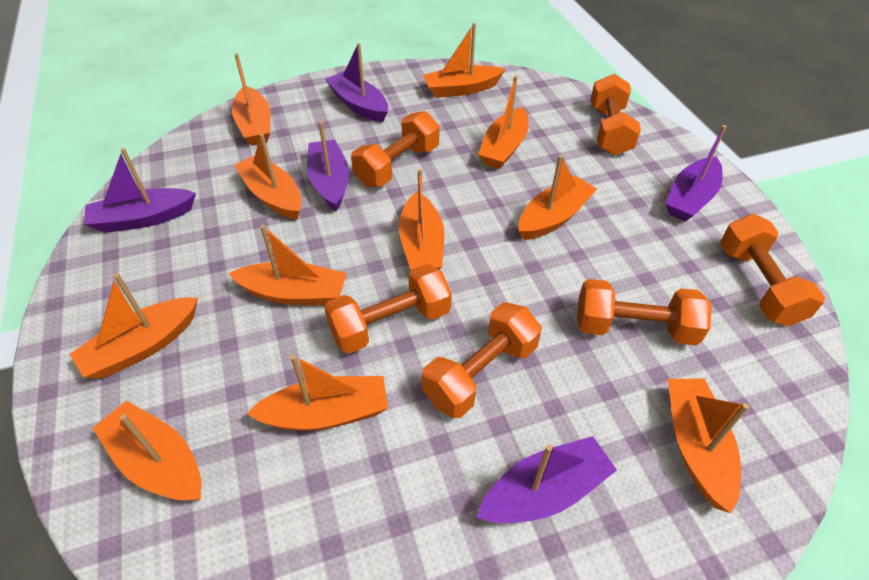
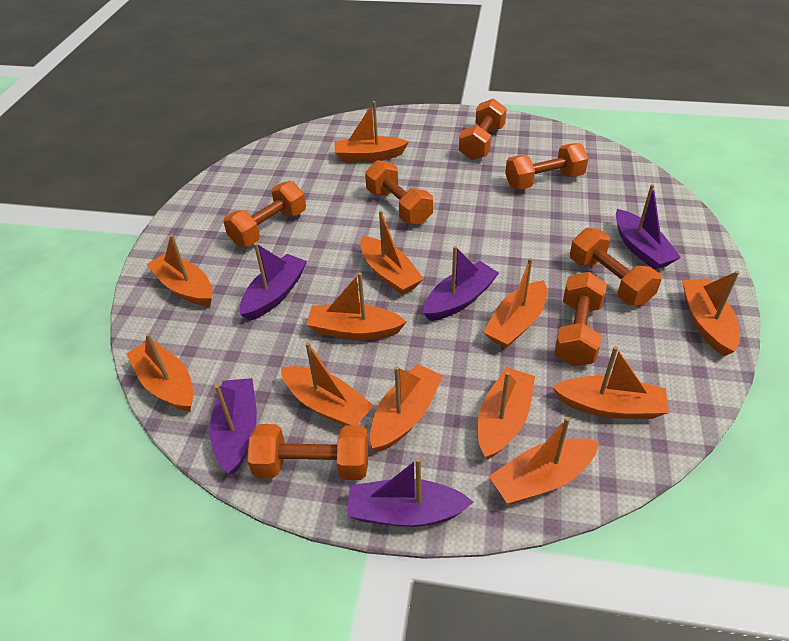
orange boat: 11 -> 12
orange dumbbell: 6 -> 7

